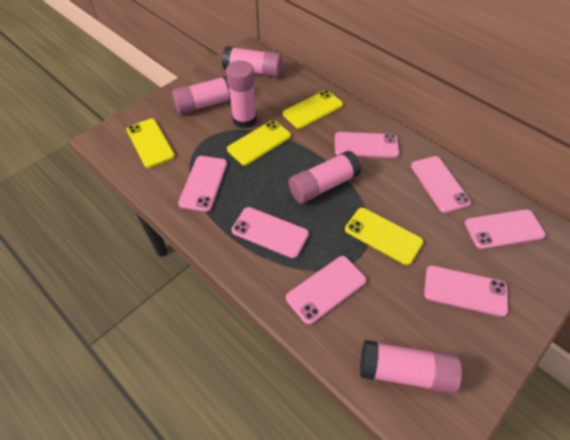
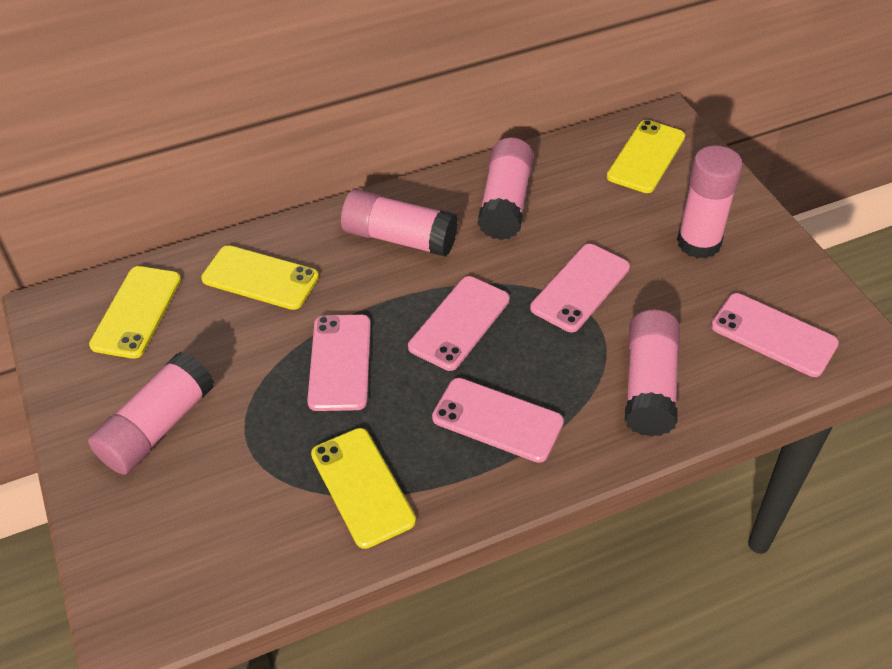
pink phone: 7 -> 5

